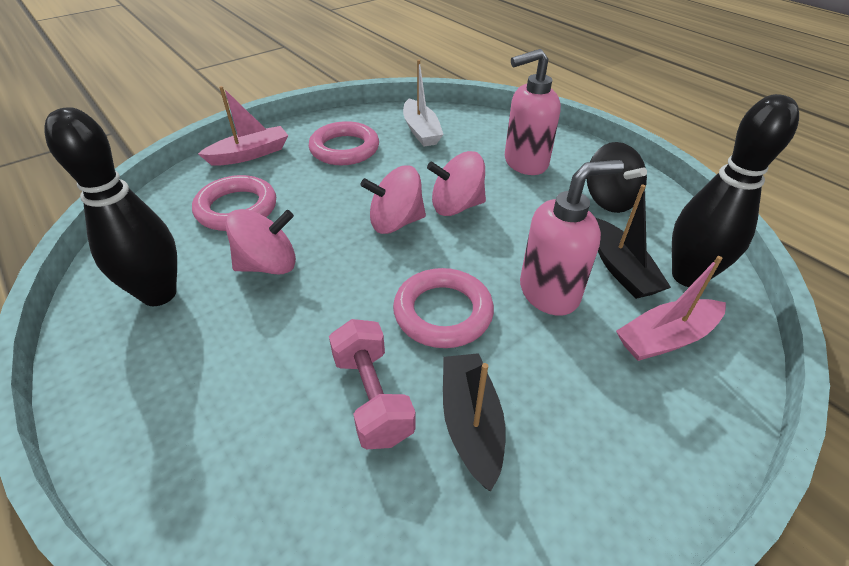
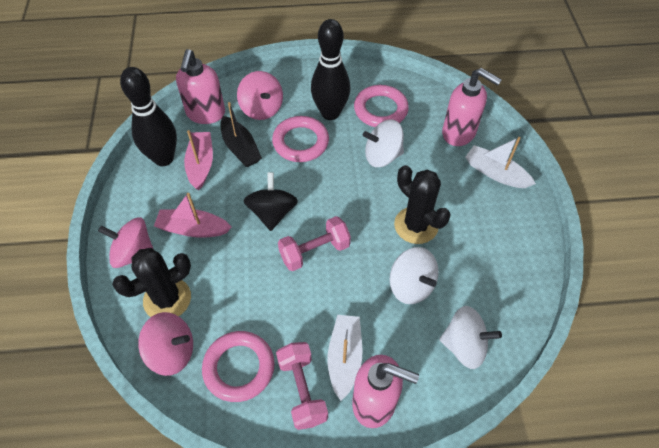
black boat: 2 -> 1
black cactus: 0 -> 2
pink dumbbell: 1 -> 2
pink soap dispenser: 2 -> 3
white boat: 1 -> 2
white spinning top: 0 -> 3

